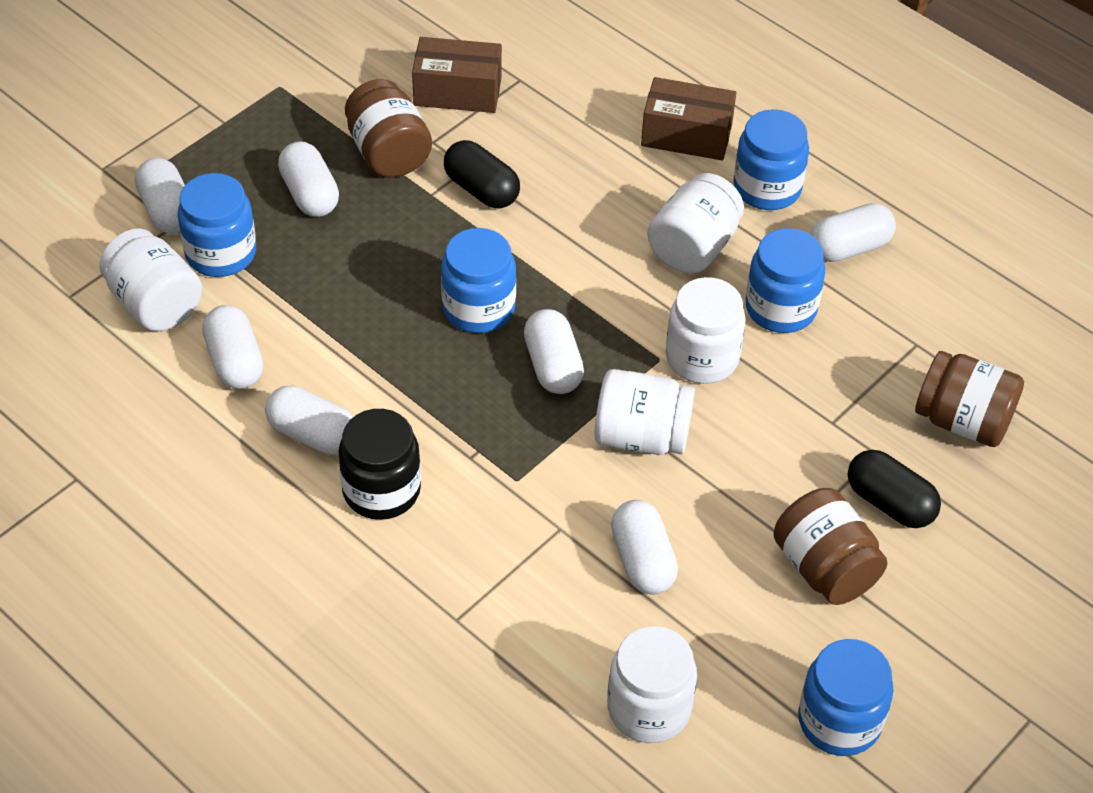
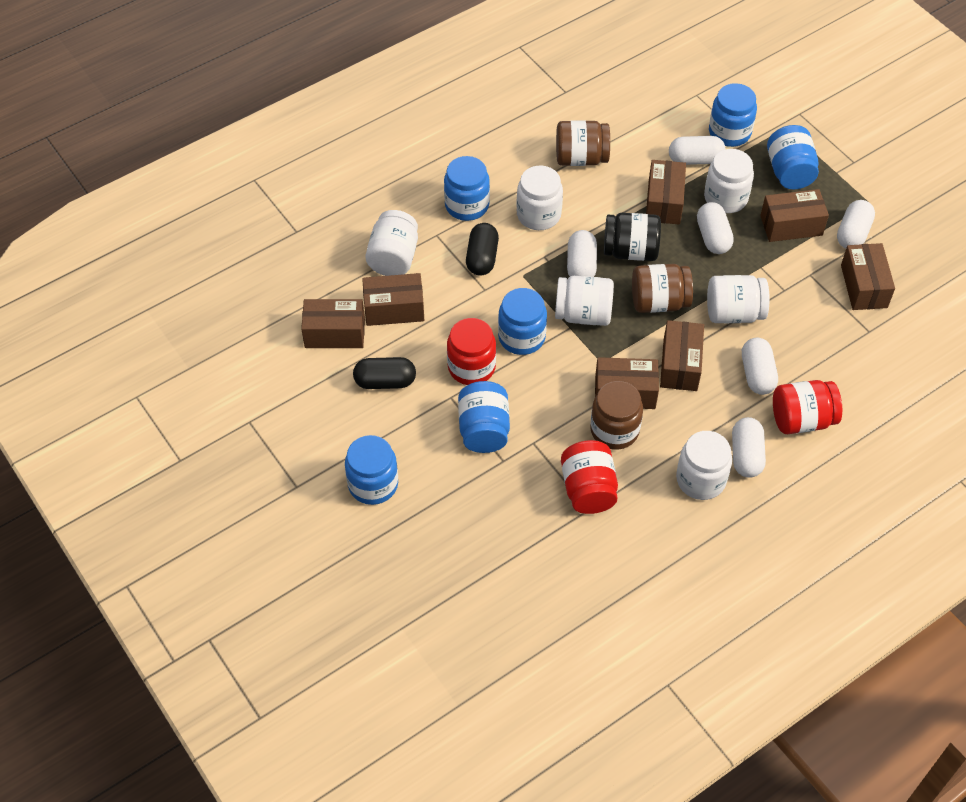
blue jar: 5 -> 6
brown box: 2 -> 7
red jar: 0 -> 3
white capsule: 7 -> 6
white jar: 5 -> 6

